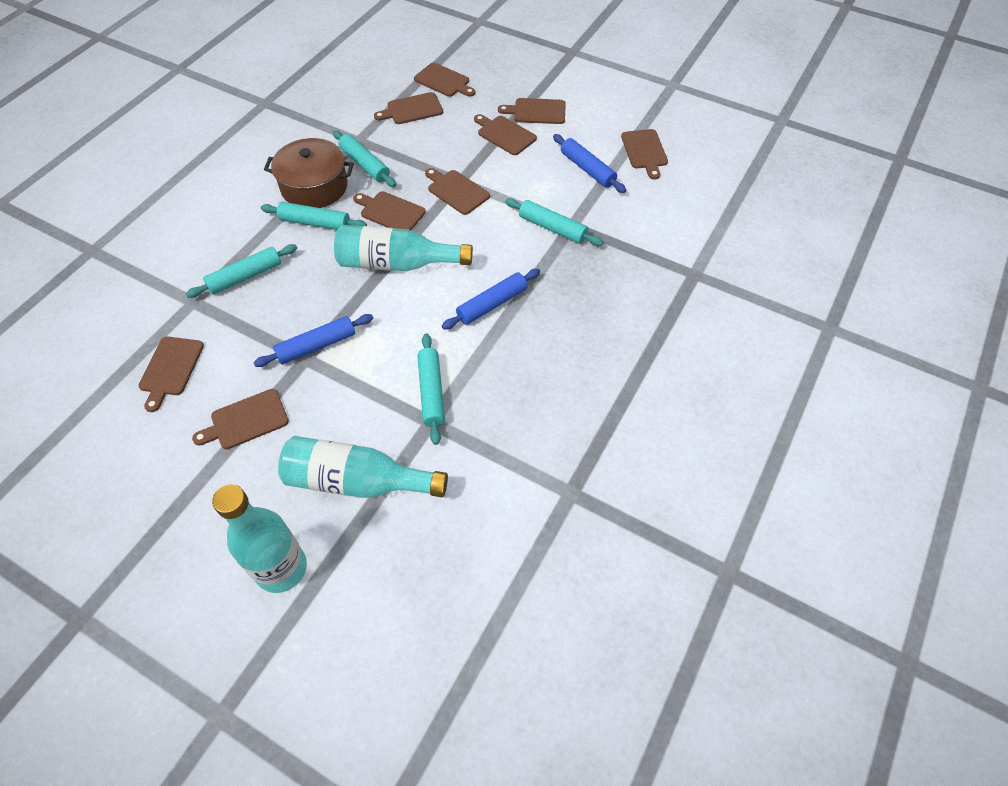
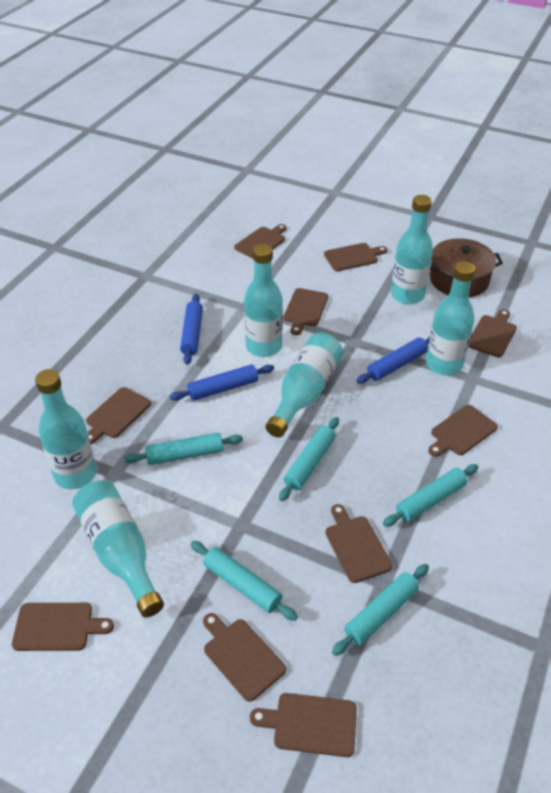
brown cutting board: 9 -> 10
turquoise bottle: 3 -> 6

